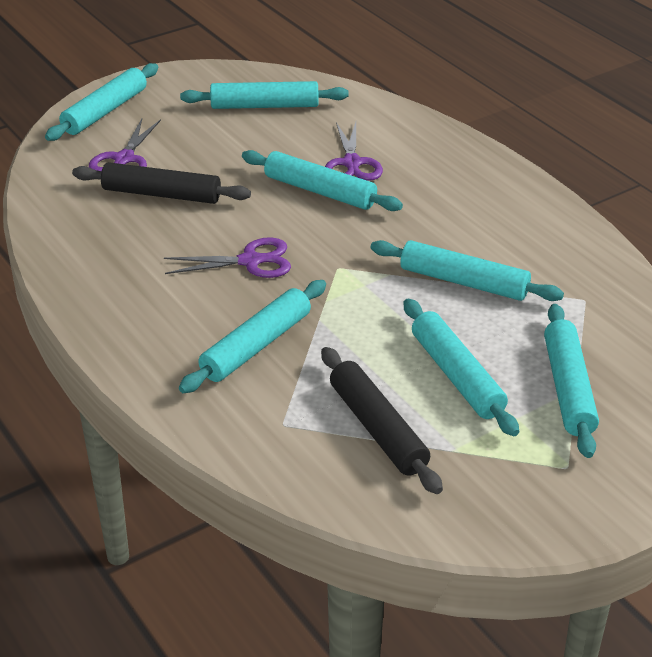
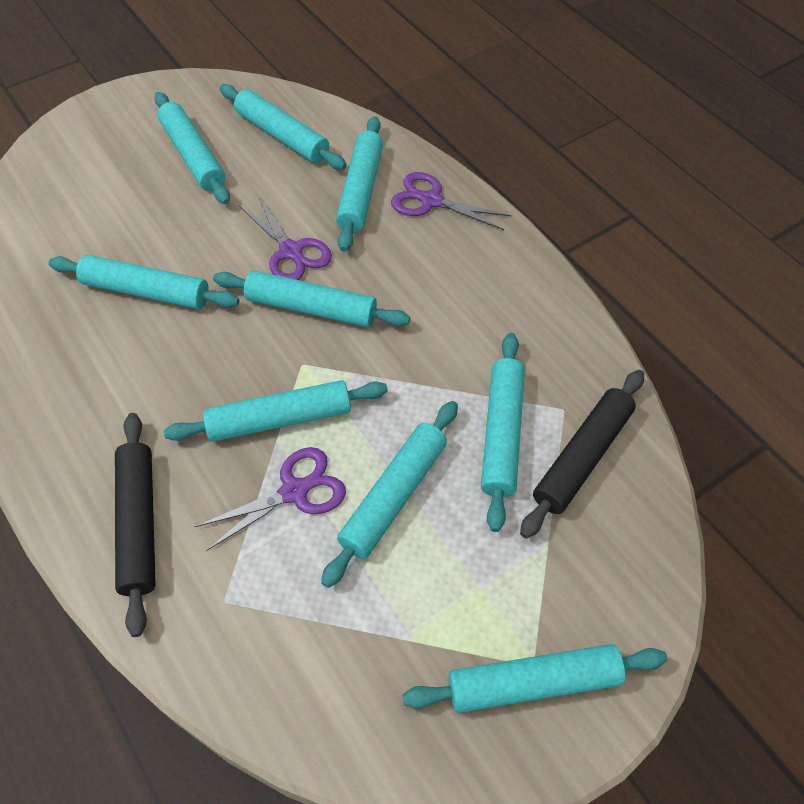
turquoise rolling pin: 7 -> 9

